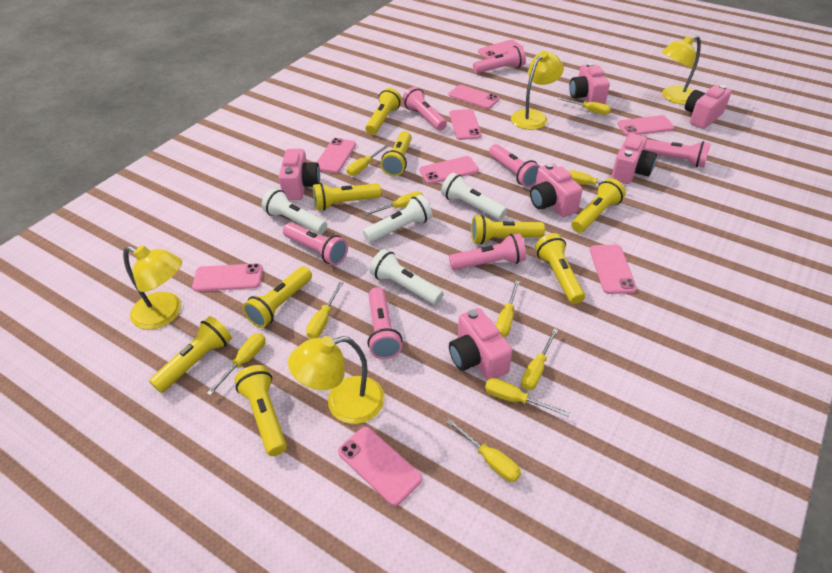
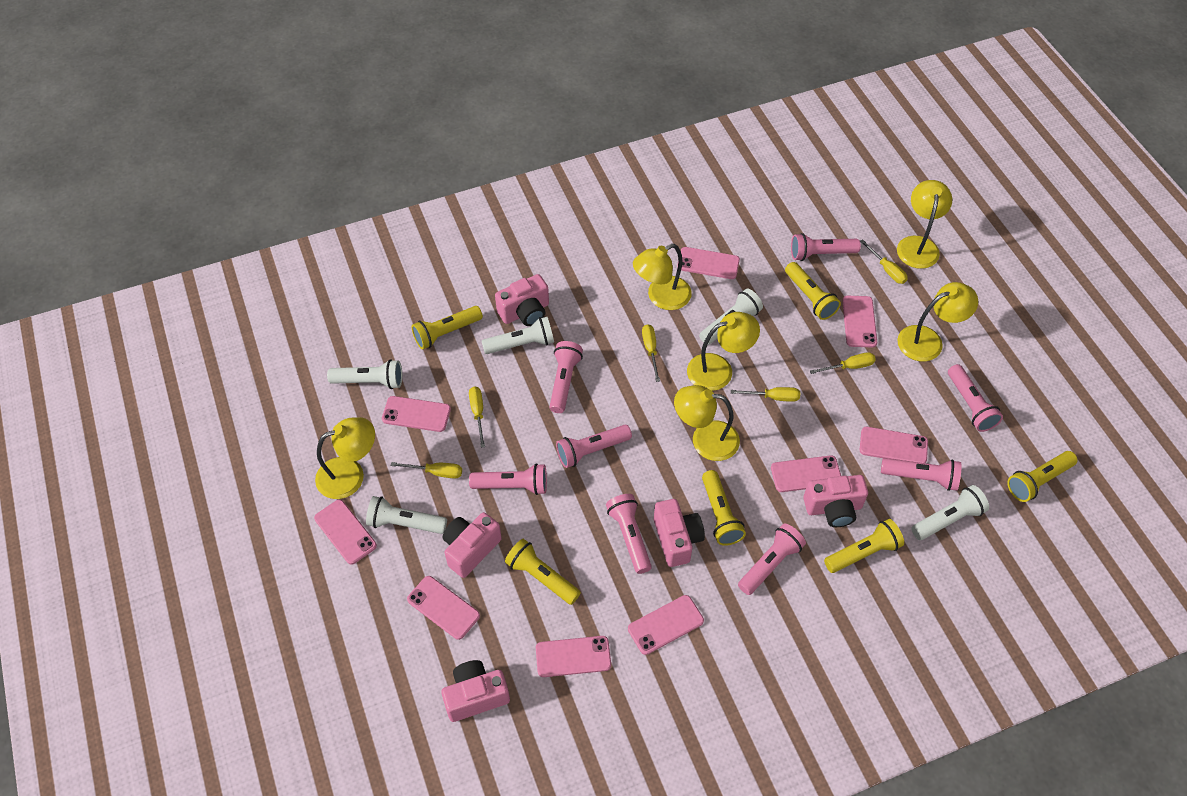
pink camera: 6 -> 5
pink flashlight: 7 -> 8
white flashlight: 4 -> 5
yellow flashlight: 9 -> 6
yellow lamp: 4 -> 6
yellow screwdriver: 10 -> 6

